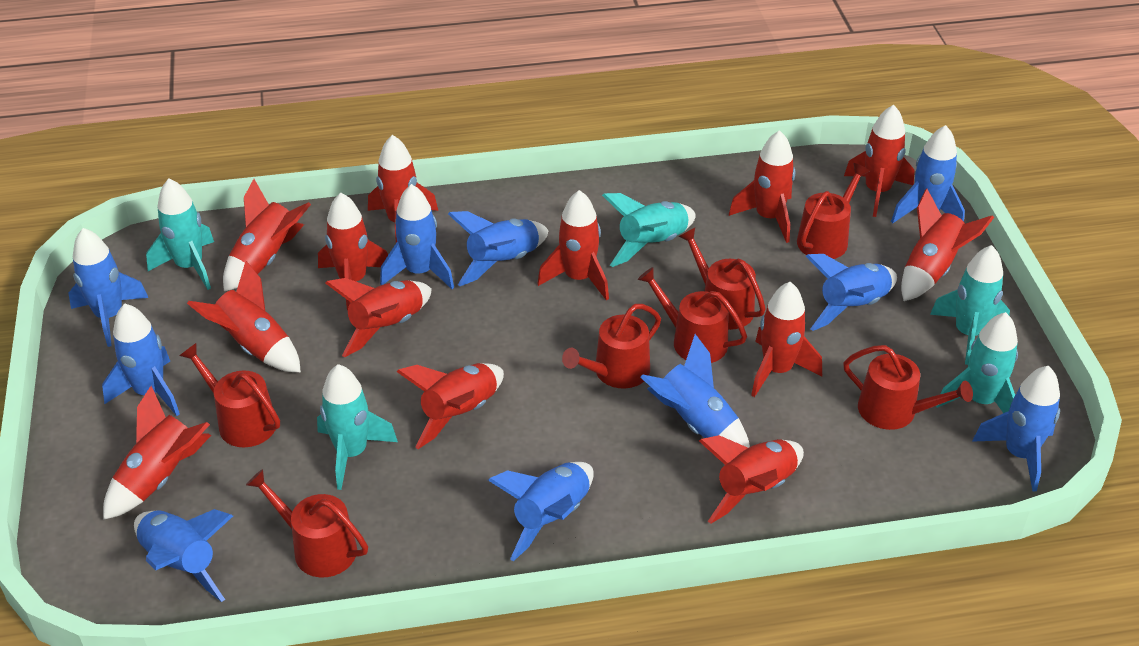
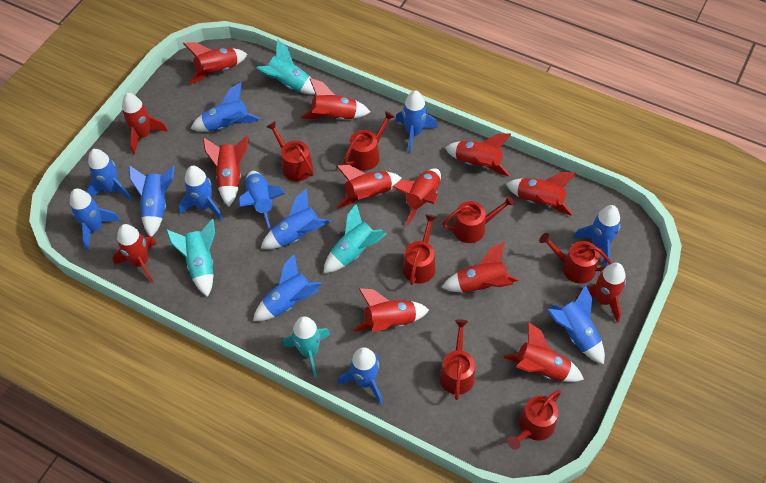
blue rocket: 10 -> 12
turquoise rocket: 5 -> 4

